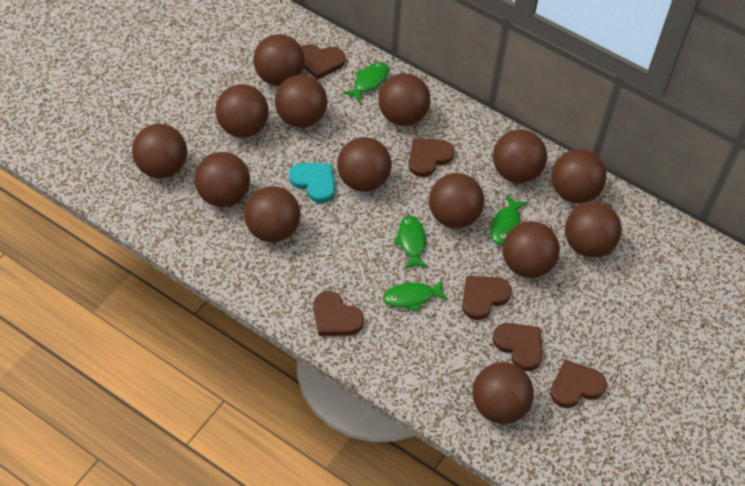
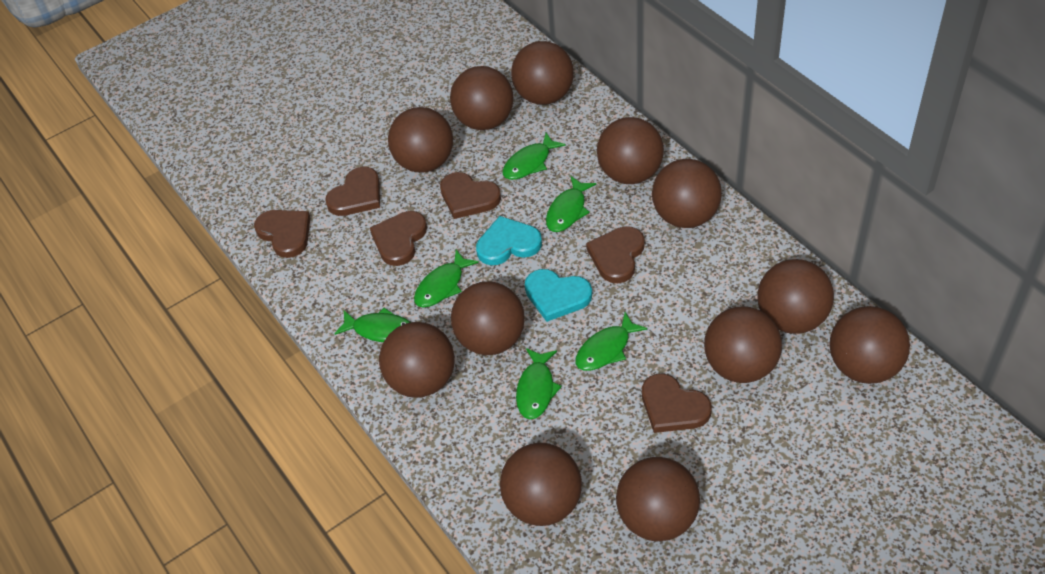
brown ball: 14 -> 12
green fish: 4 -> 6
turquoise heart: 1 -> 2

